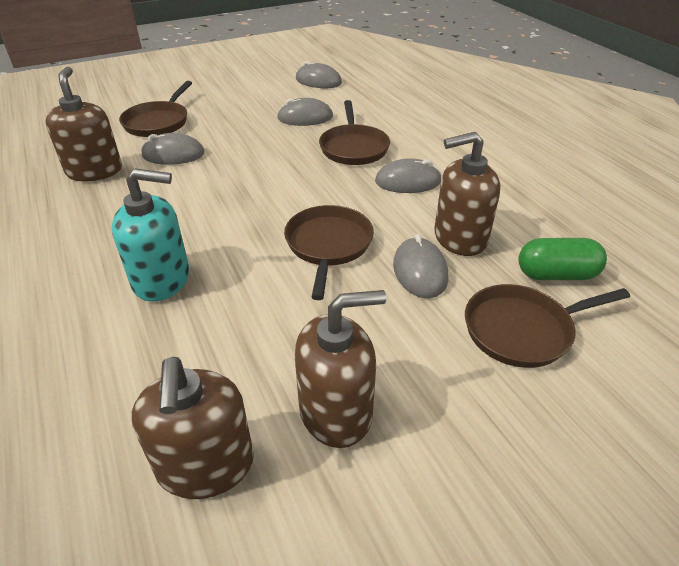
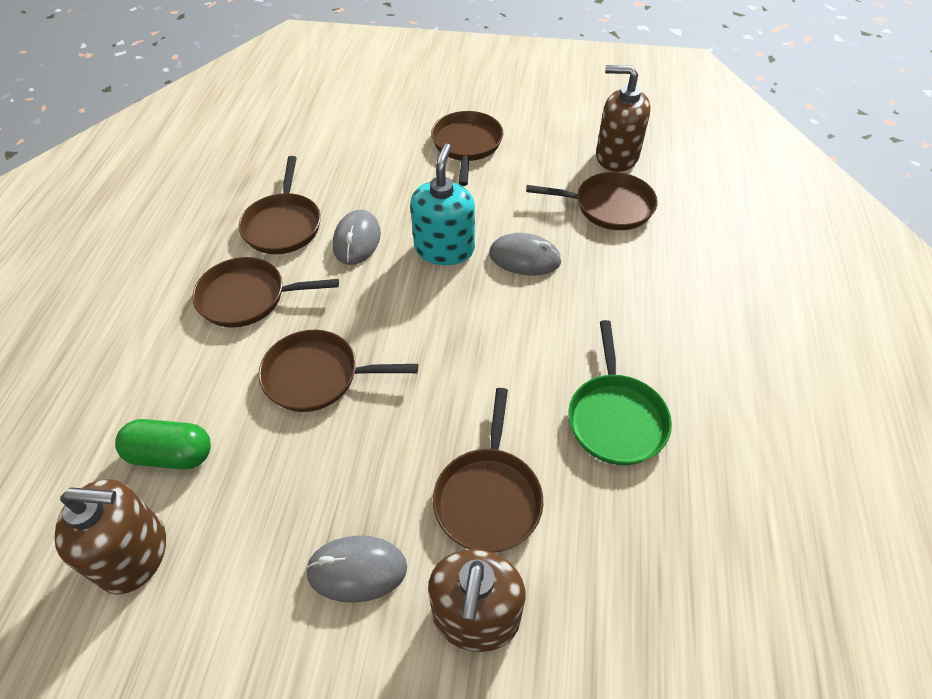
brown pan: 4 -> 6
brown soap dispenser: 4 -> 3
green pan: 0 -> 1
grey mouse: 5 -> 3

